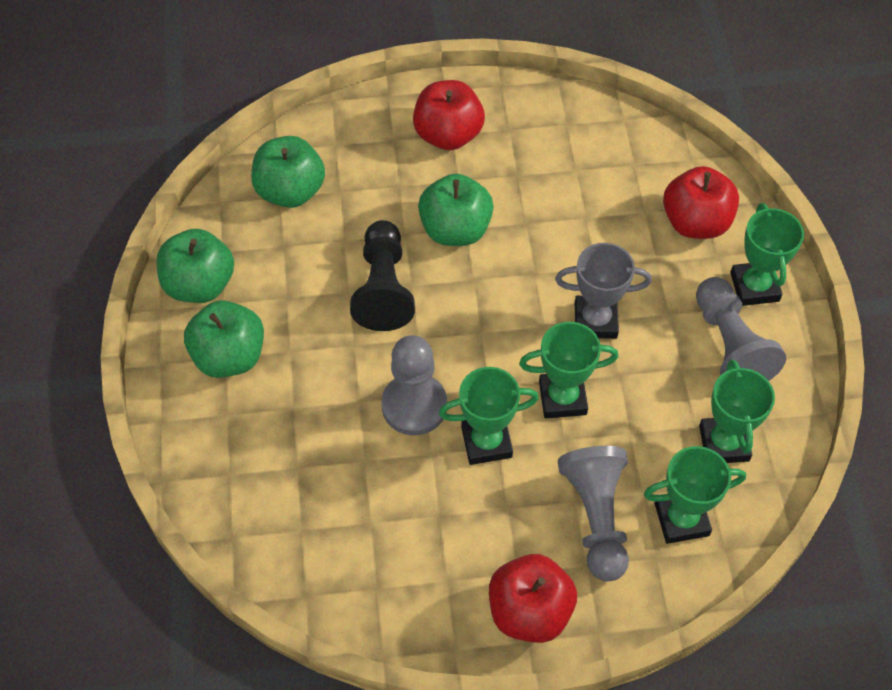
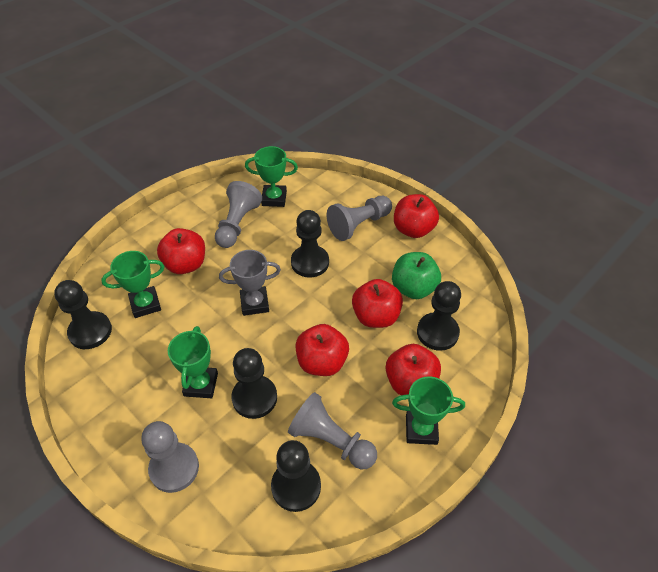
black pawn: 1 -> 5
green apple: 4 -> 1
green trophy: 5 -> 4
grey pawn: 3 -> 4
red apple: 3 -> 5

